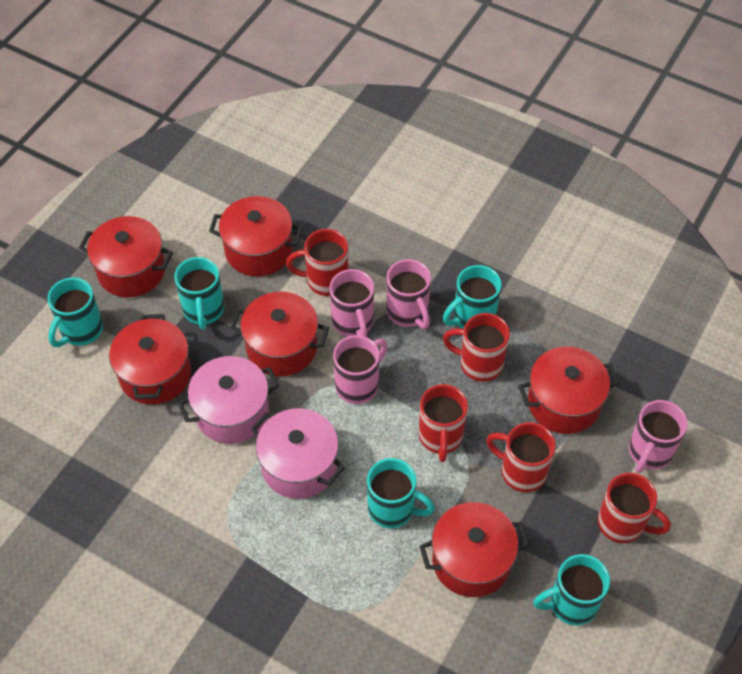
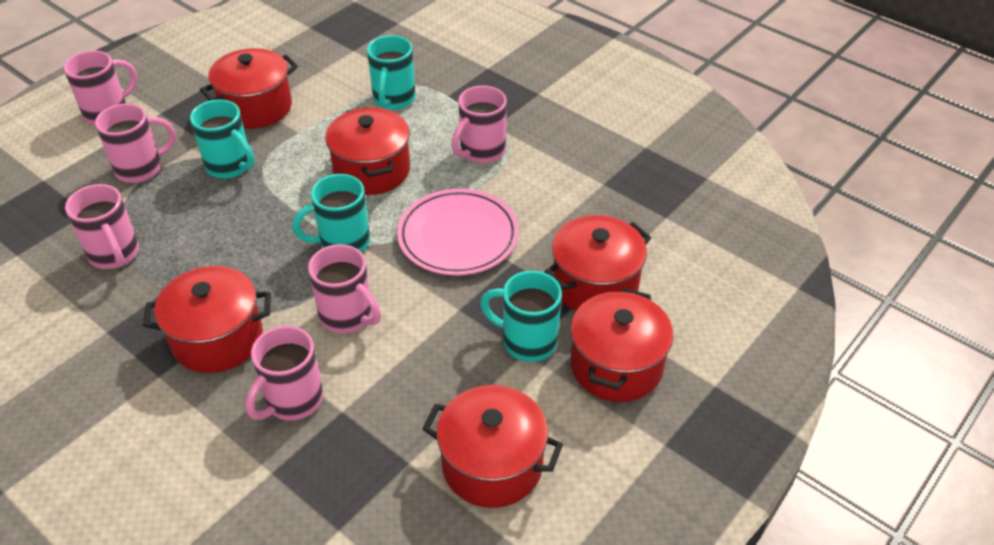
pink mug: 4 -> 6
pink plate: 0 -> 1
pink pot: 2 -> 0
red mug: 5 -> 0
turquoise mug: 5 -> 4

